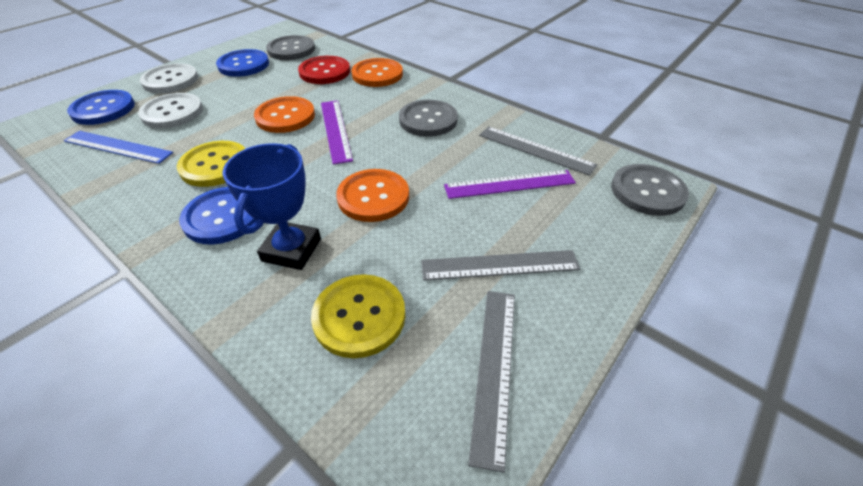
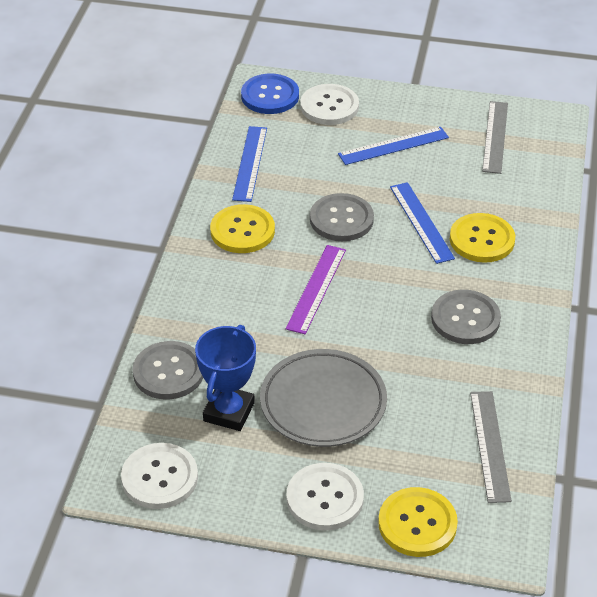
blue button: 3 -> 1
blue ruler: 1 -> 3
grey plate: 0 -> 1
grey ruler: 3 -> 2
orange button: 3 -> 0
purple ruler: 2 -> 1
red button: 1 -> 0
white button: 2 -> 3
yellow button: 2 -> 3

